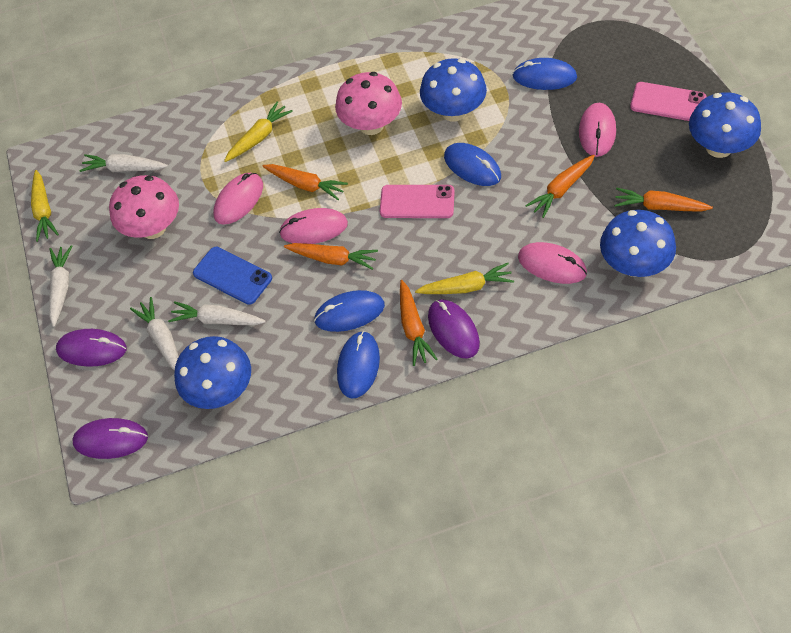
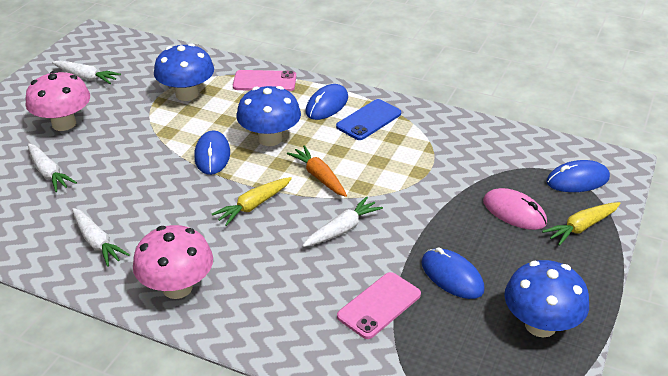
blue mushroom: 4 -> 3
orange carrot: 5 -> 1
pink mouse: 4 -> 1
purple mouse: 3 -> 0
yellow carrot: 3 -> 2

